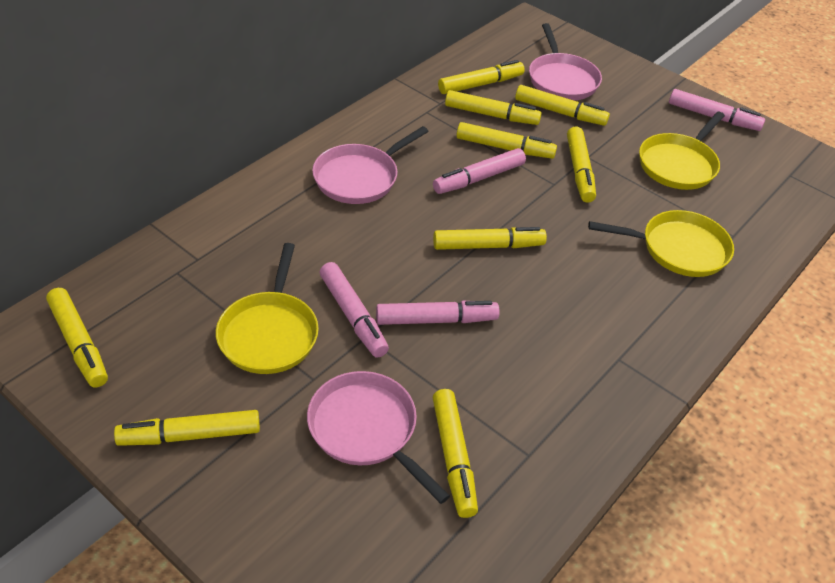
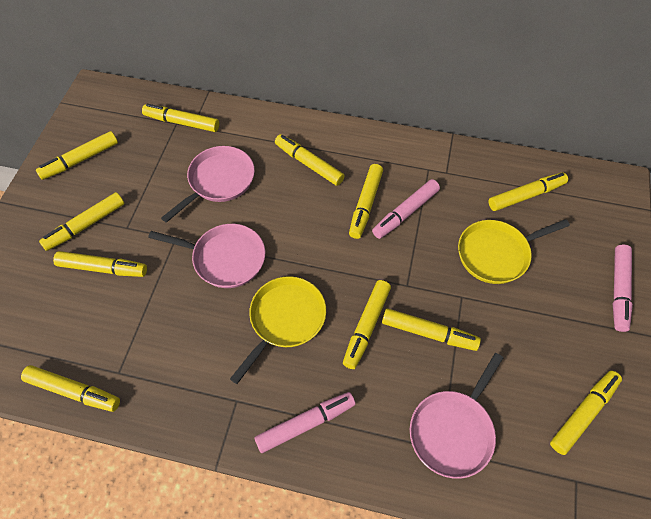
pink marker: 4 -> 3
yellow marker: 9 -> 11
yellow pan: 3 -> 2

